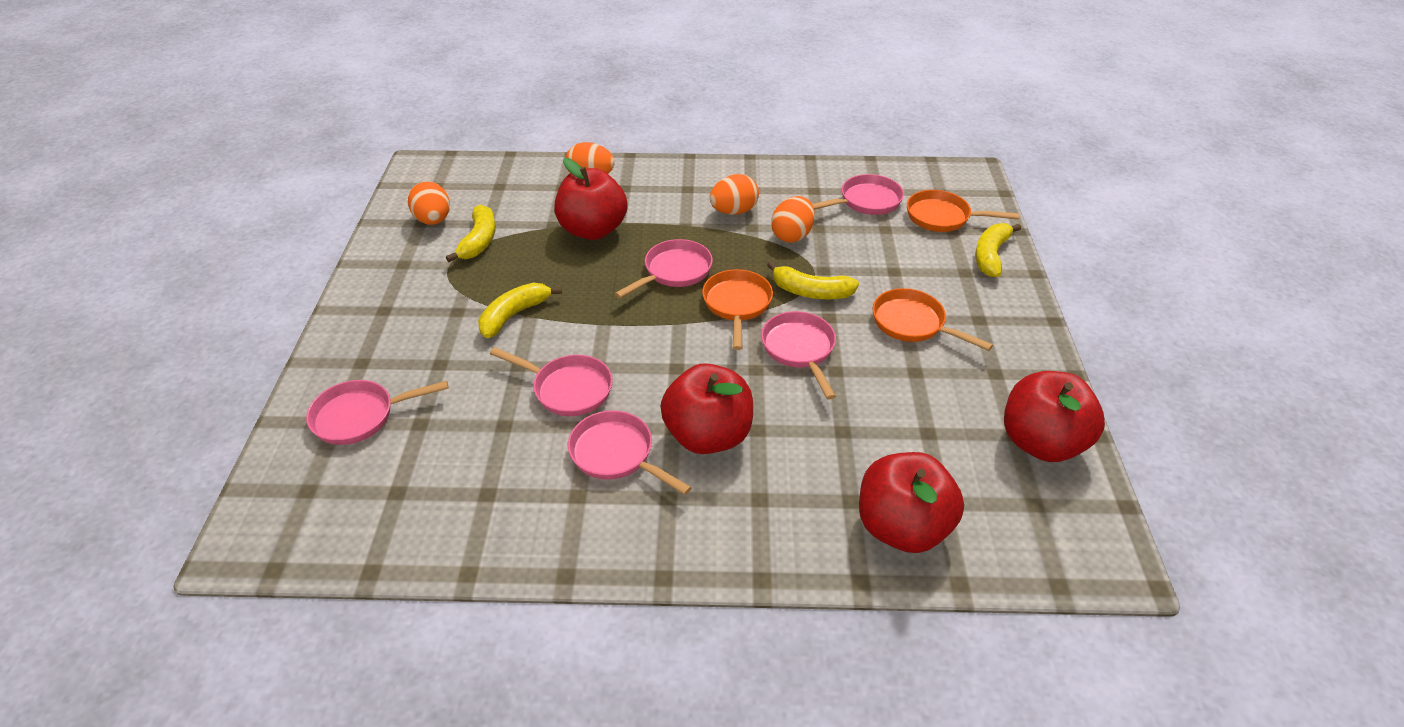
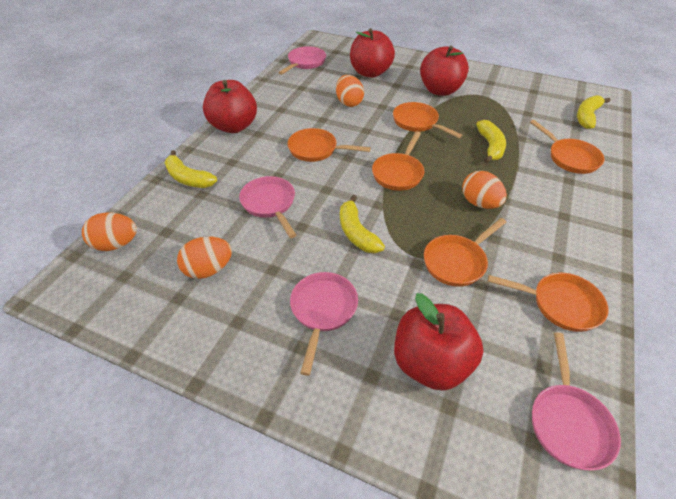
orange pan: 3 -> 6
pink pan: 6 -> 4

